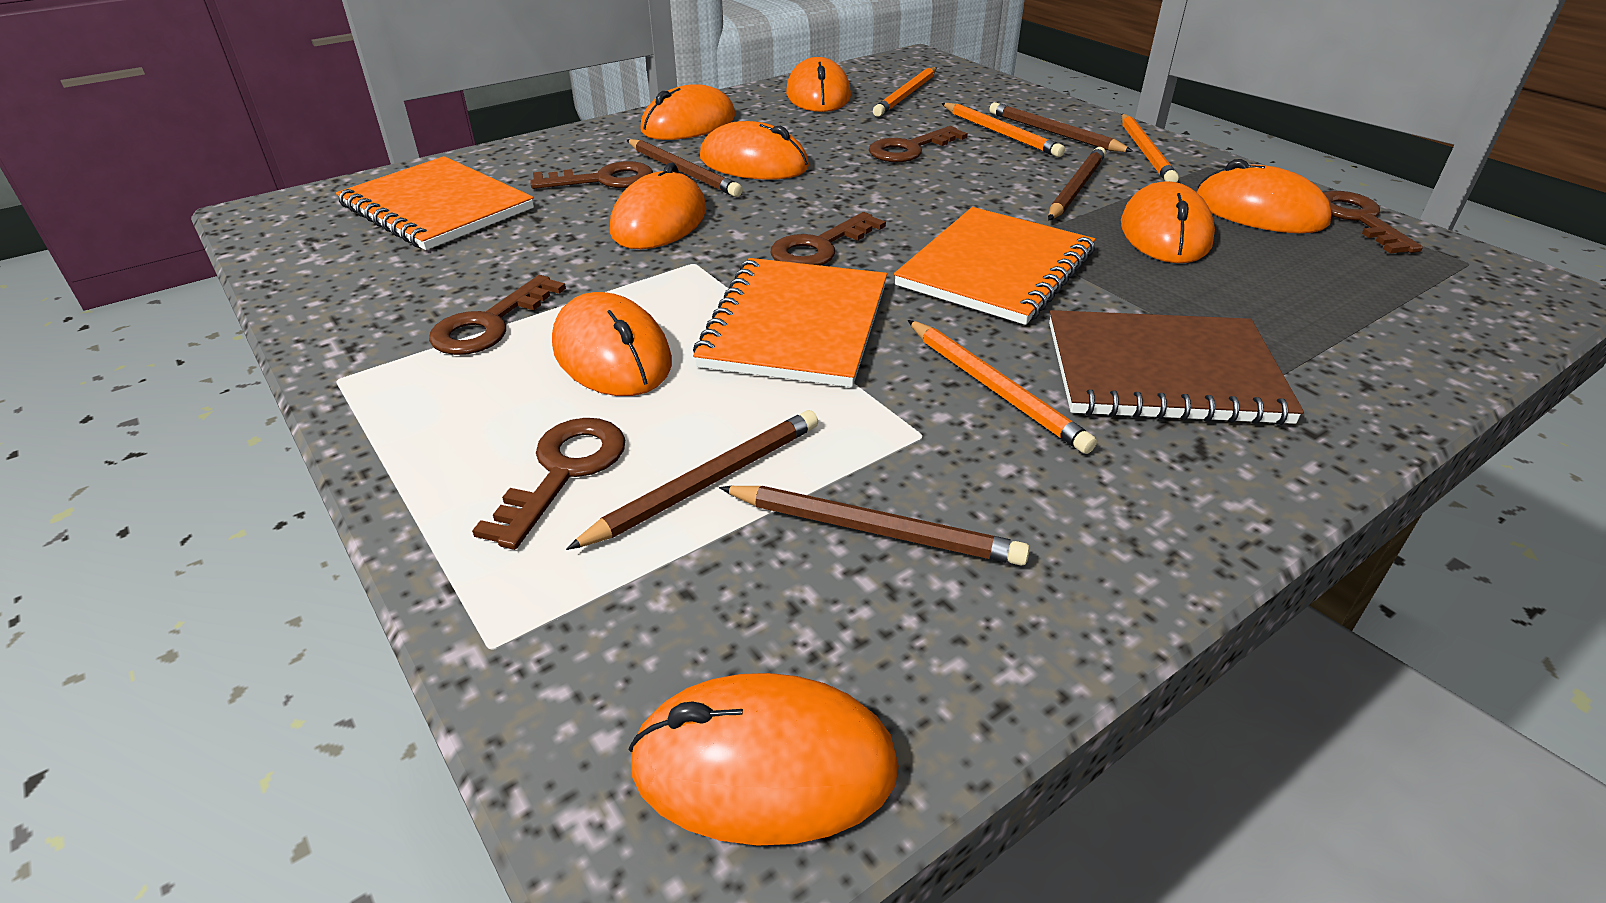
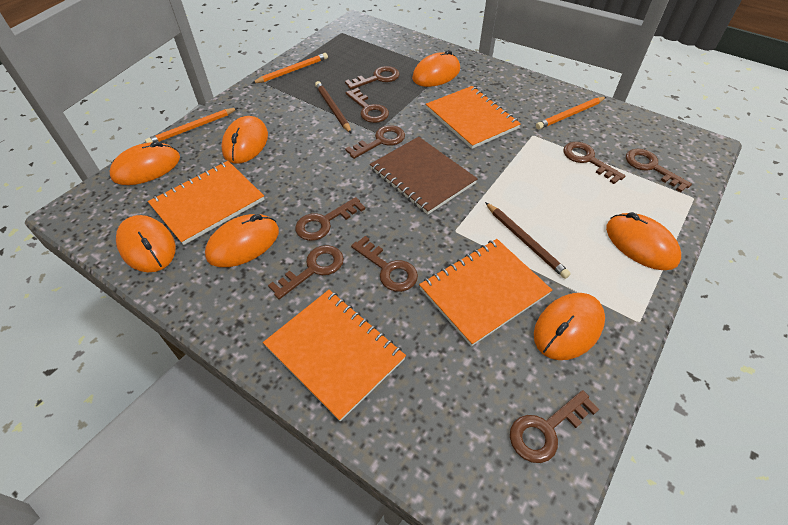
brown key: 6 -> 9
brown pencil: 5 -> 2
orange mouse: 8 -> 7
orange notebook: 3 -> 4
orange pencil: 4 -> 3

